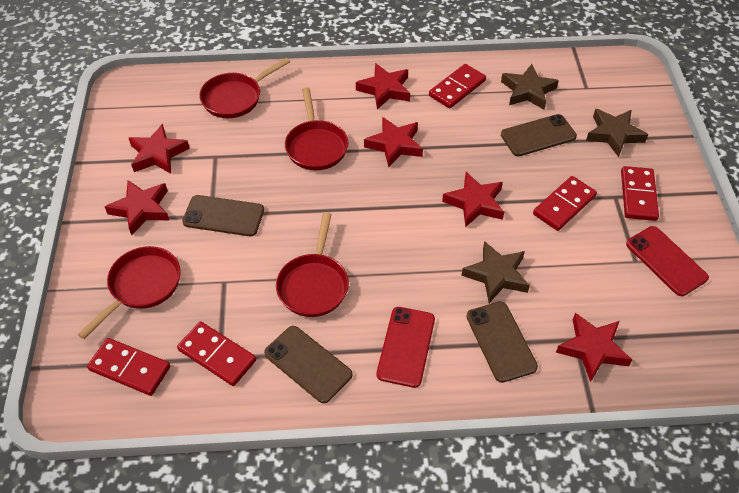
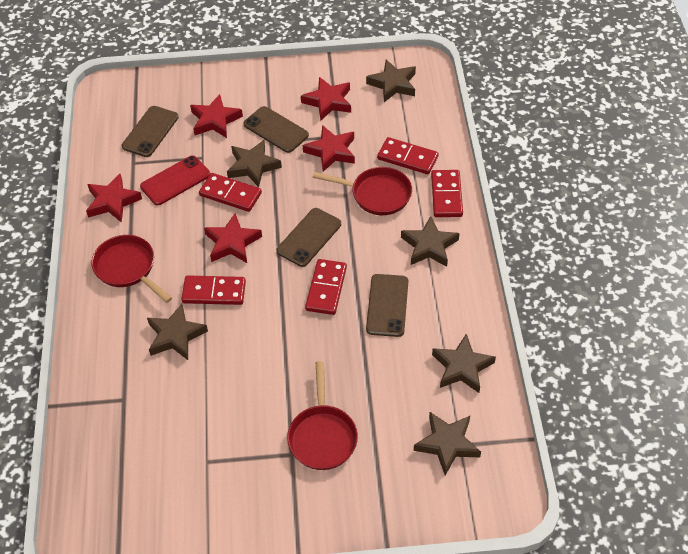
brown star: 3 -> 6
red pan: 4 -> 3
red phone: 2 -> 1
red star: 6 -> 5

